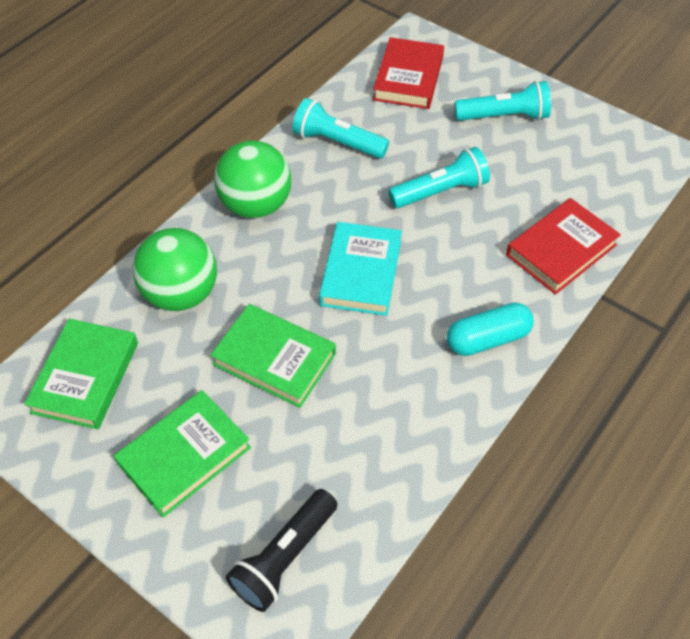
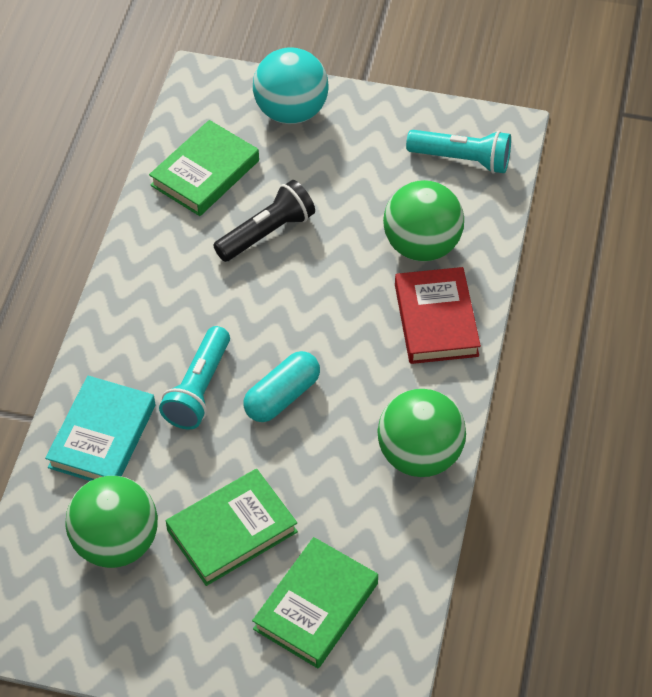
green ball: 2 -> 3
red book: 2 -> 1
turquoise ball: 0 -> 1
turquoise flashlight: 3 -> 2

